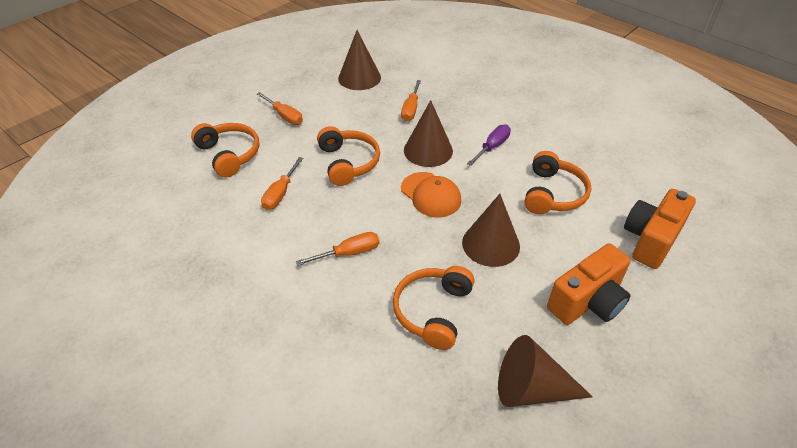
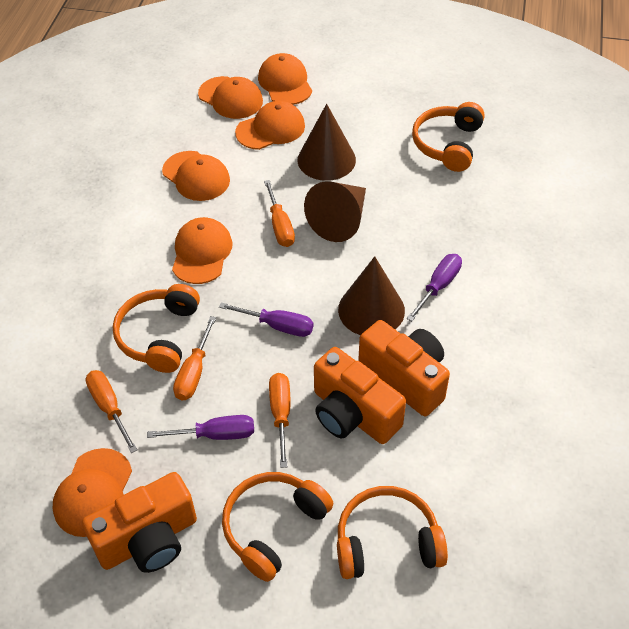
brown cone: 4 -> 3
orange camera: 2 -> 3
orange cap: 1 -> 6
purple screwdriver: 1 -> 3

